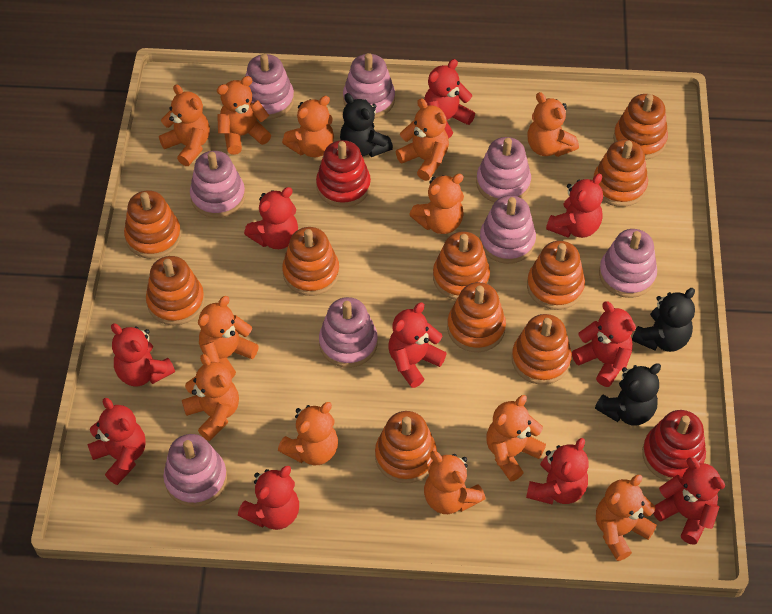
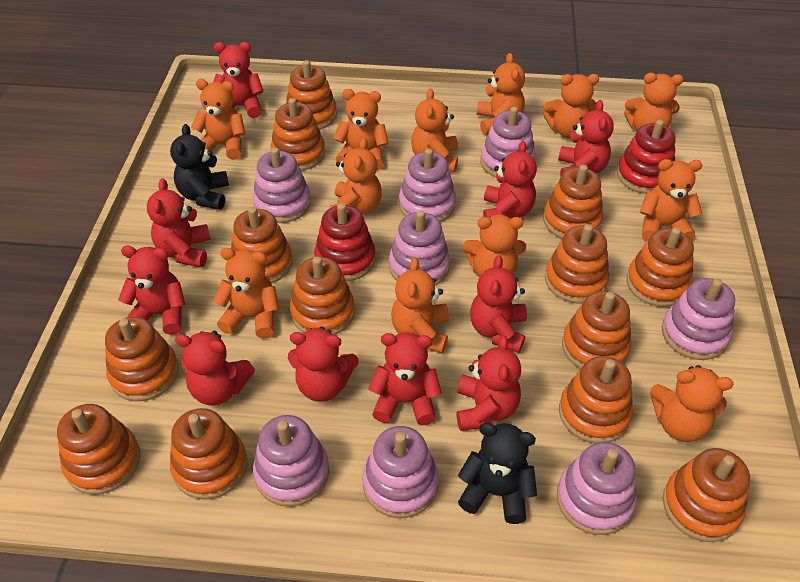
black teddy bear: 3 -> 2
orange stacking toy: 10 -> 13

